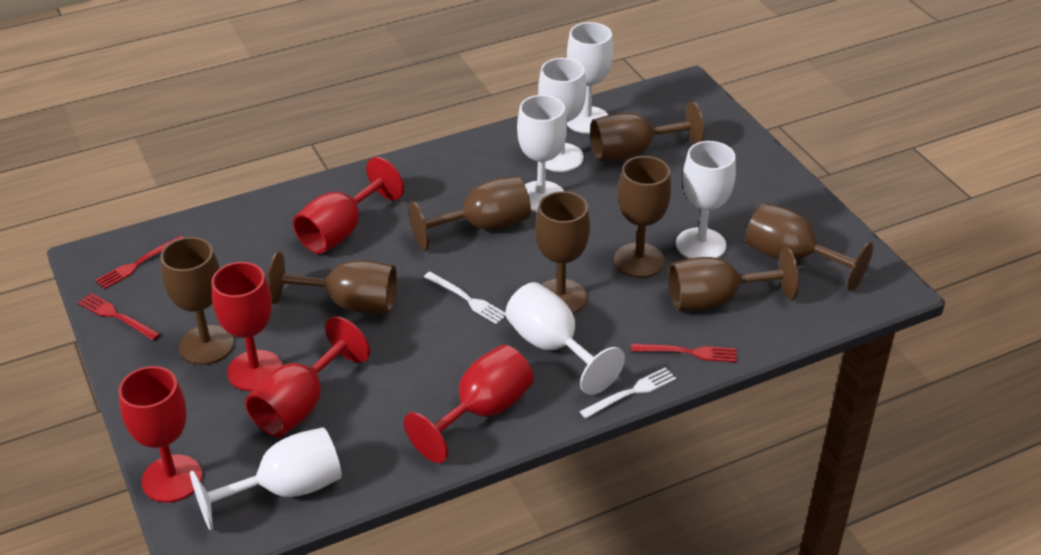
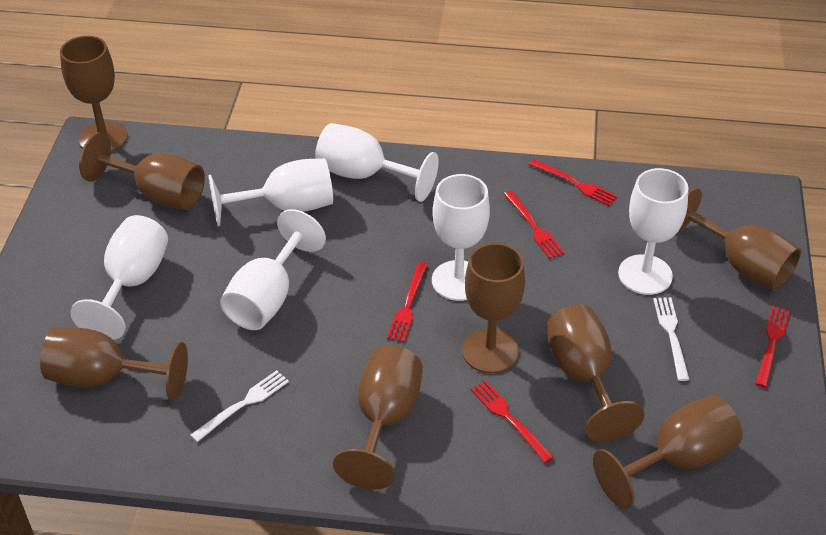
red fork: 3 -> 5
red goblet: 5 -> 0

